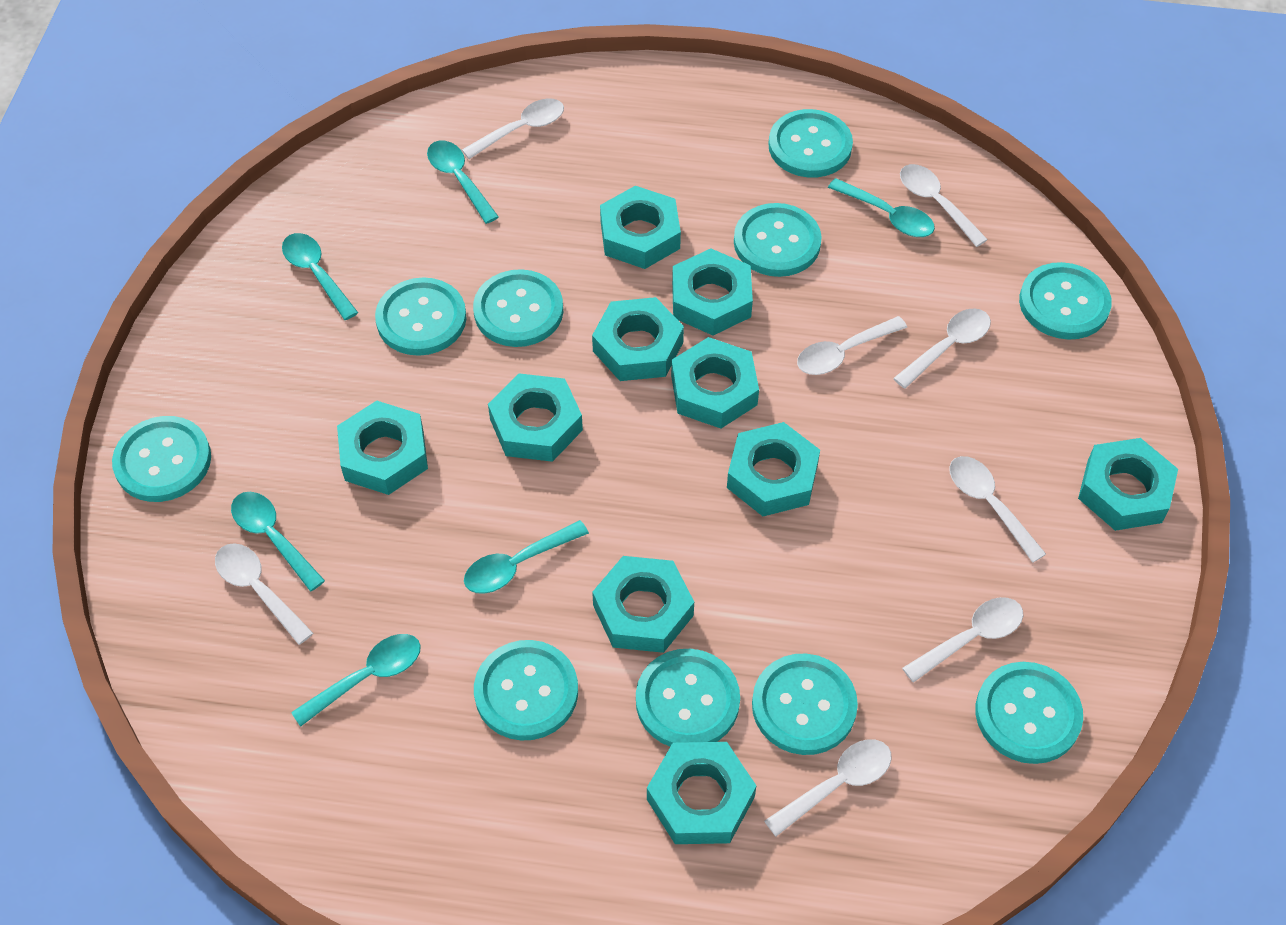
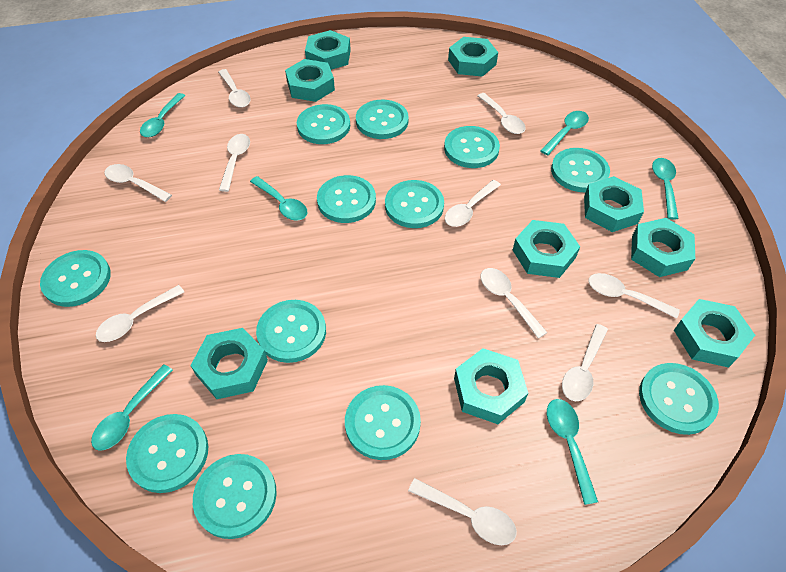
turquoise button: 10 -> 12
turquoise nut: 10 -> 9
white spoon: 8 -> 10

